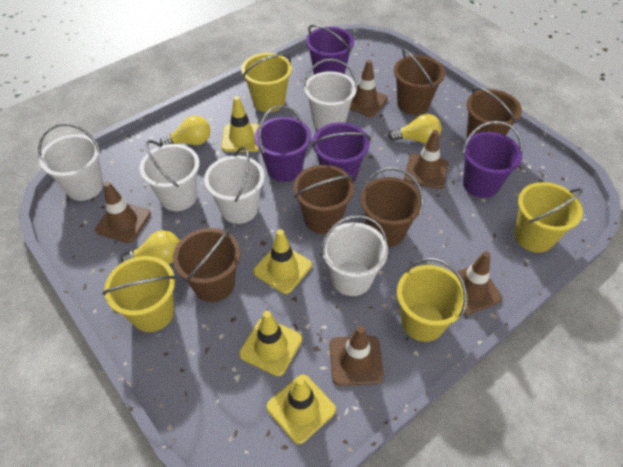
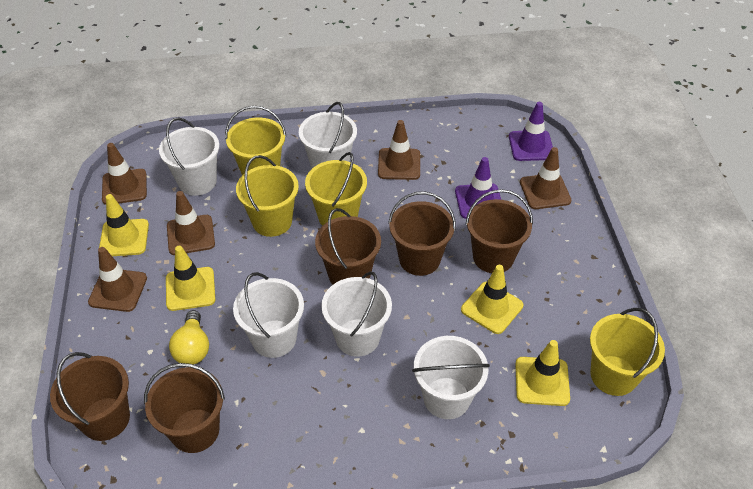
purple bucket: 4 -> 0
purple traffic cone: 0 -> 2
yellow light bulb: 3 -> 1

